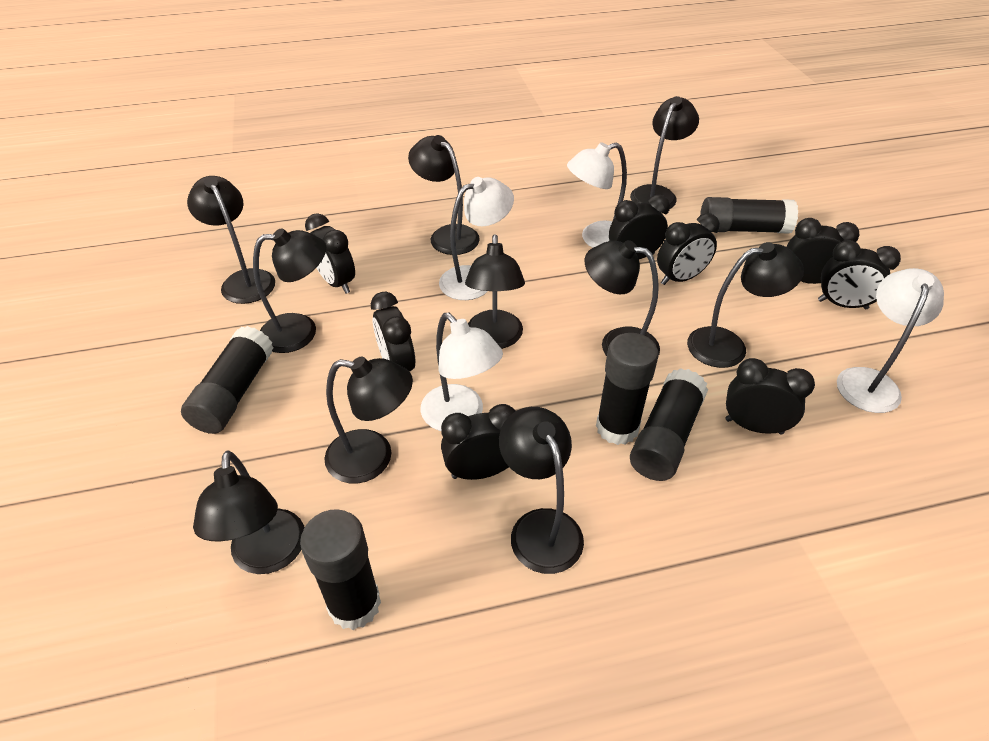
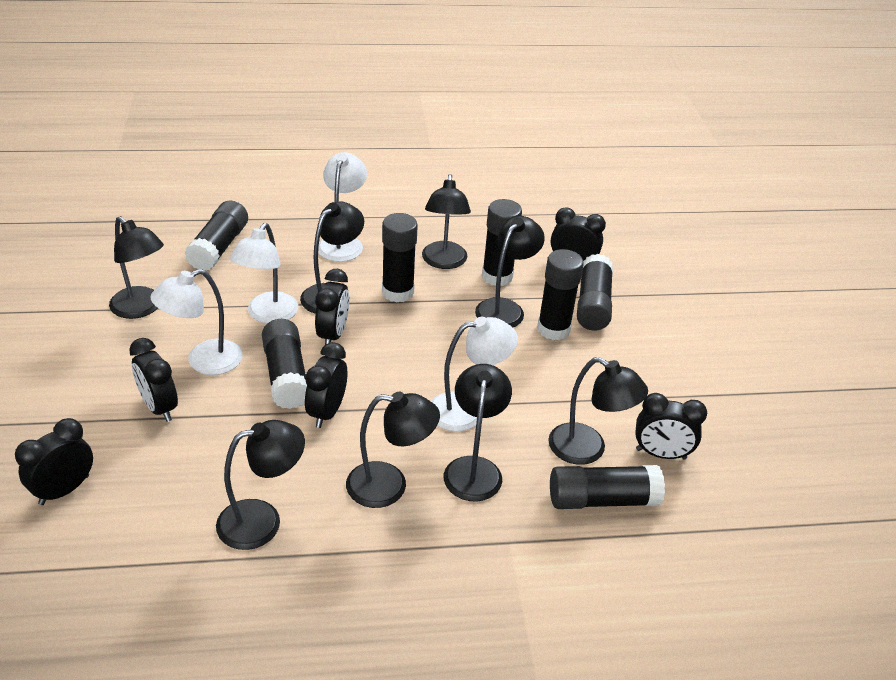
black clock: 8 -> 6
black glue stick: 5 -> 7
black lamp: 10 -> 8

